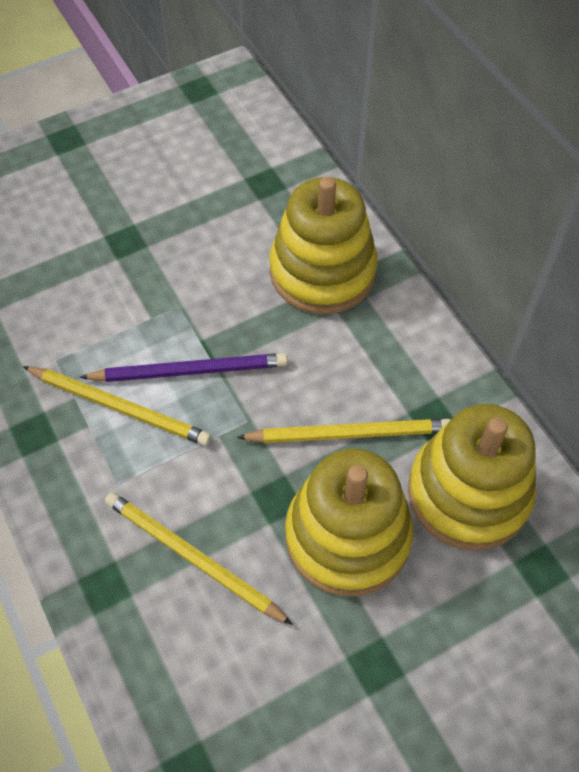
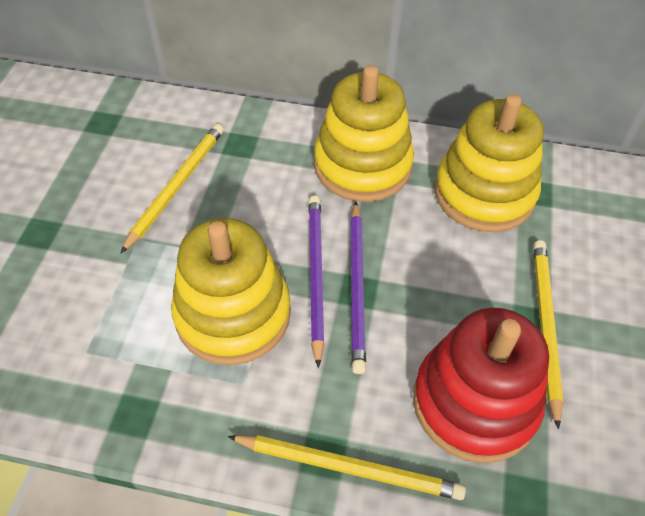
purple pencil: 1 -> 2
red stacking toy: 0 -> 1

